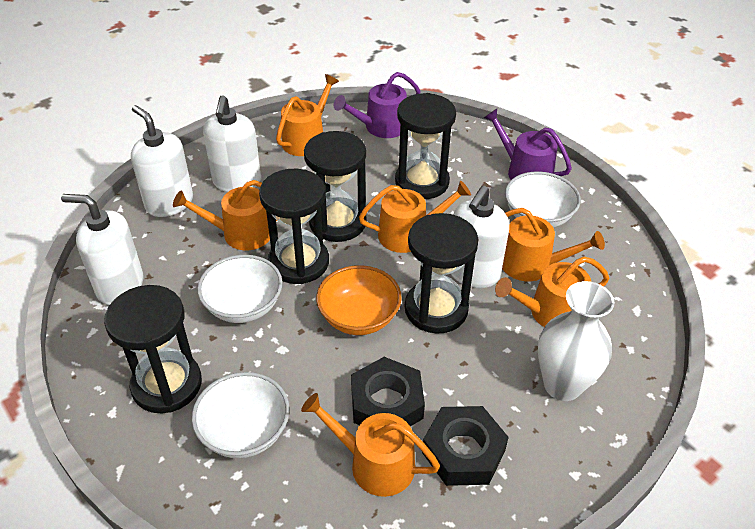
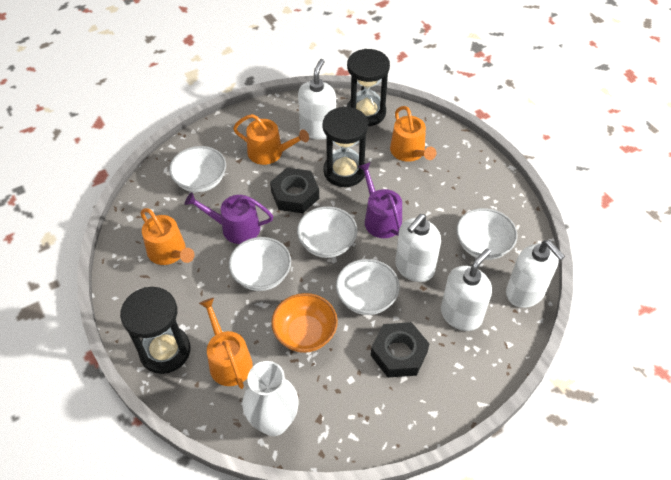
black hourglass: 5 -> 3
orange watering can: 6 -> 4
white bowl: 3 -> 5

